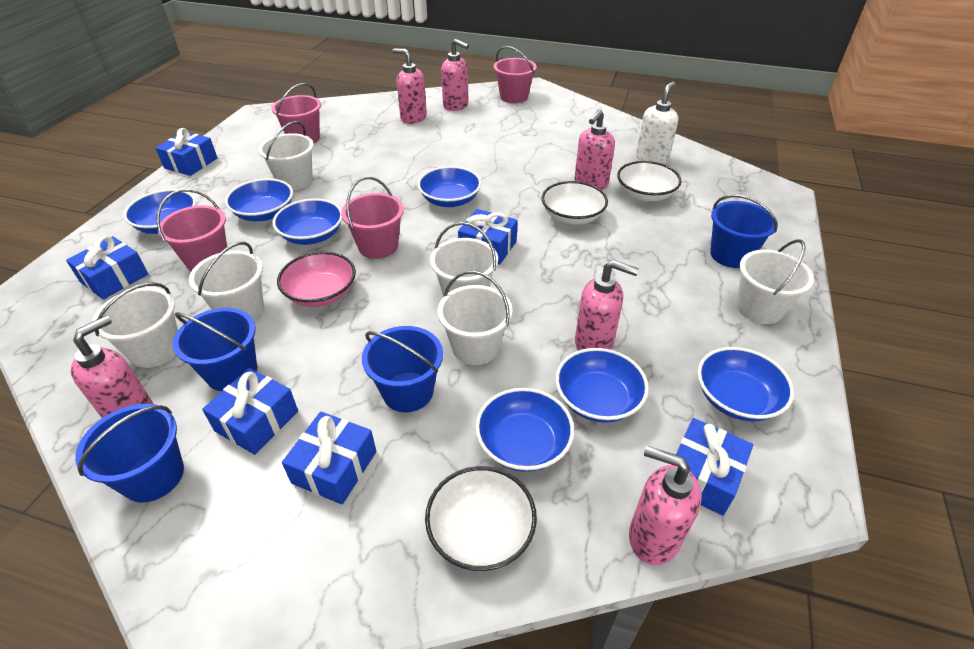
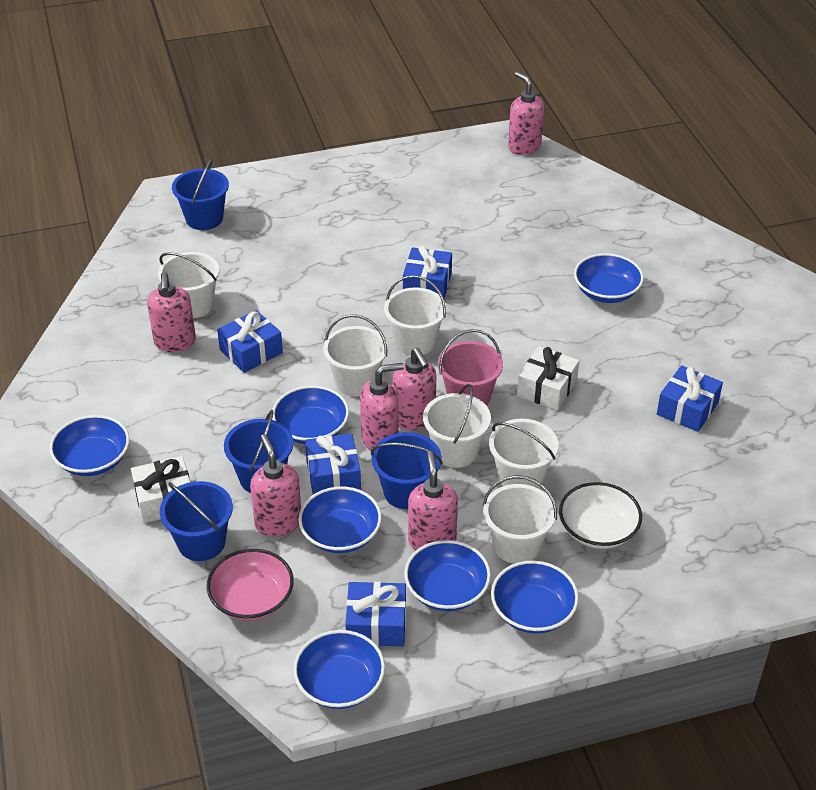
blue gift: 6 -> 5
pink bucket: 4 -> 1
white bowl: 3 -> 1
white gift: 0 -> 2
white soap dispenser: 1 -> 0

